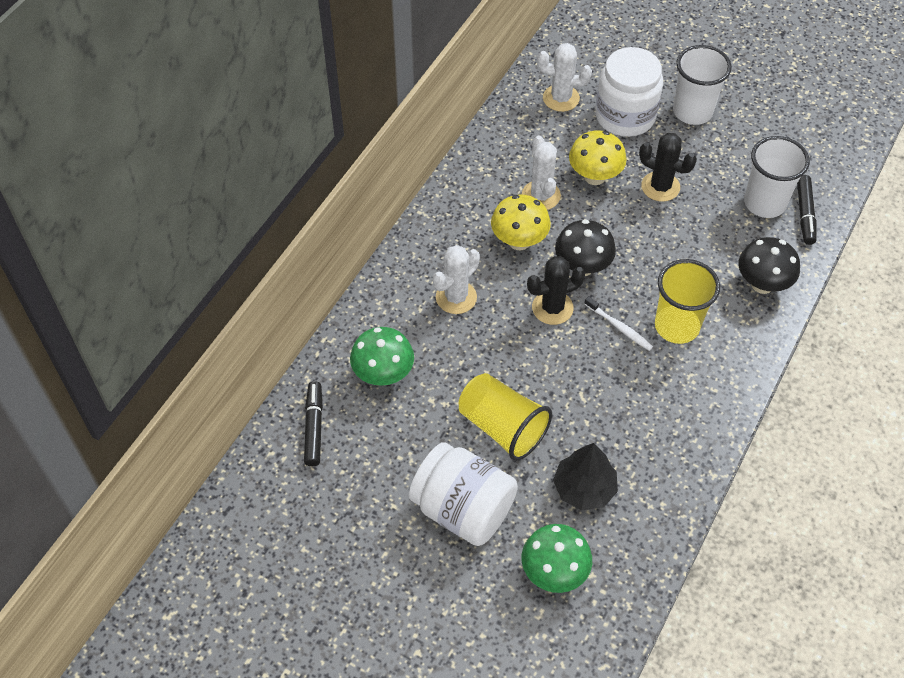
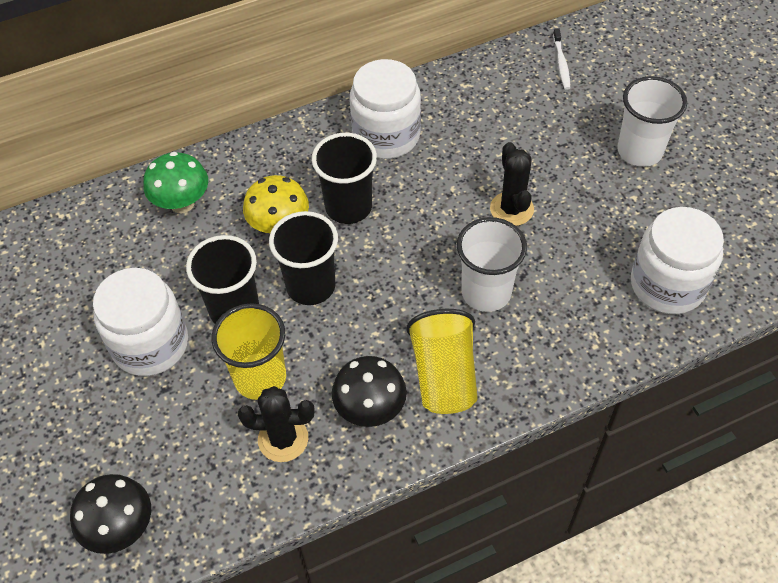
black cup: 0 -> 3
black marker: 2 -> 0
black tree: 1 -> 0
green mushroom: 2 -> 1
white cactus: 3 -> 0
white jar: 2 -> 3
yellow mushroom: 2 -> 1

